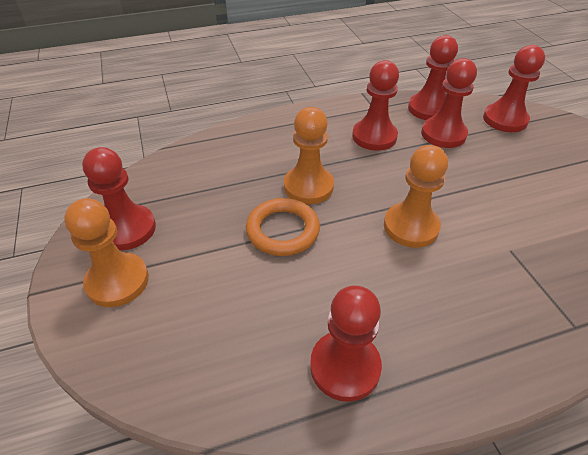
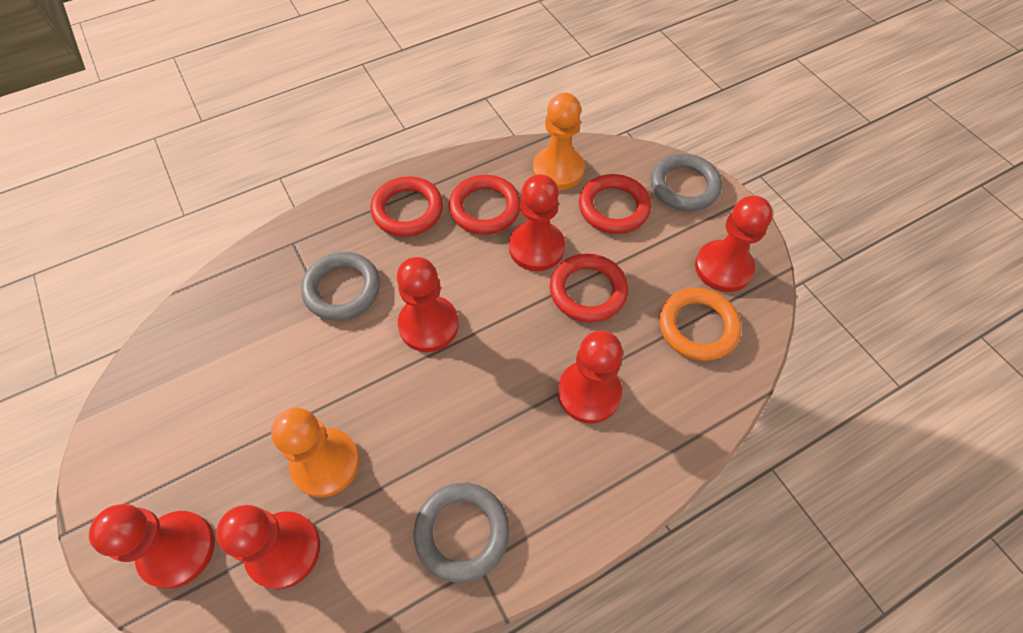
grey ring: 0 -> 3
orange pawn: 3 -> 2
red ring: 0 -> 4

